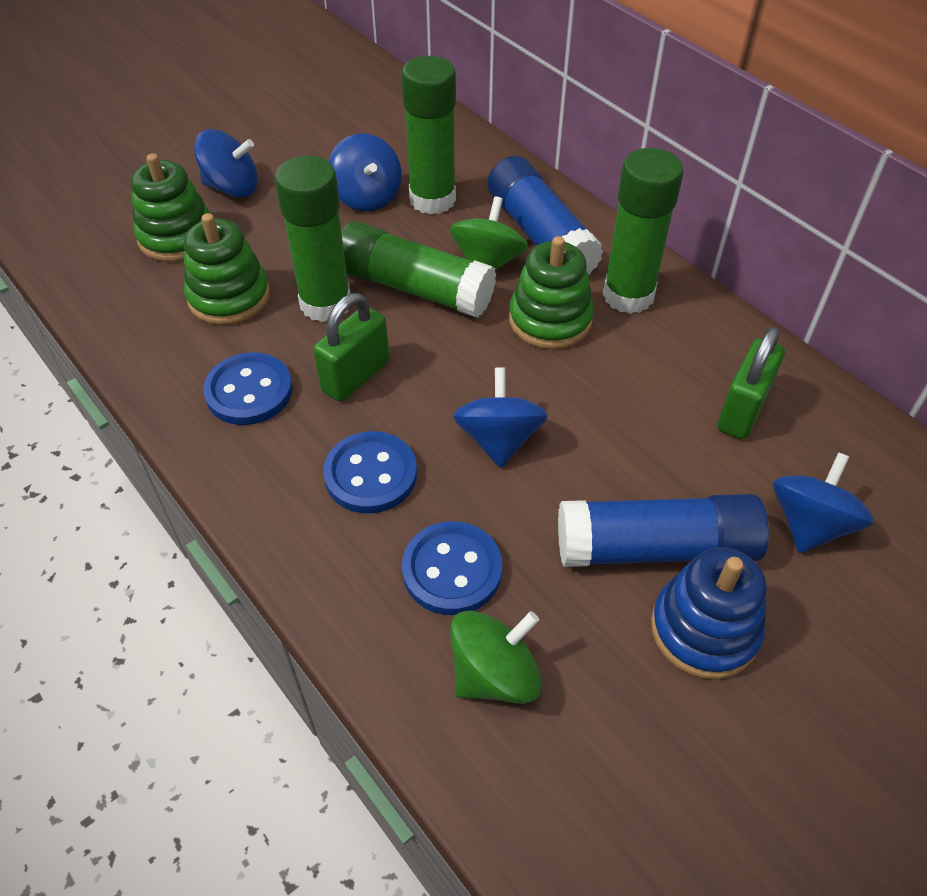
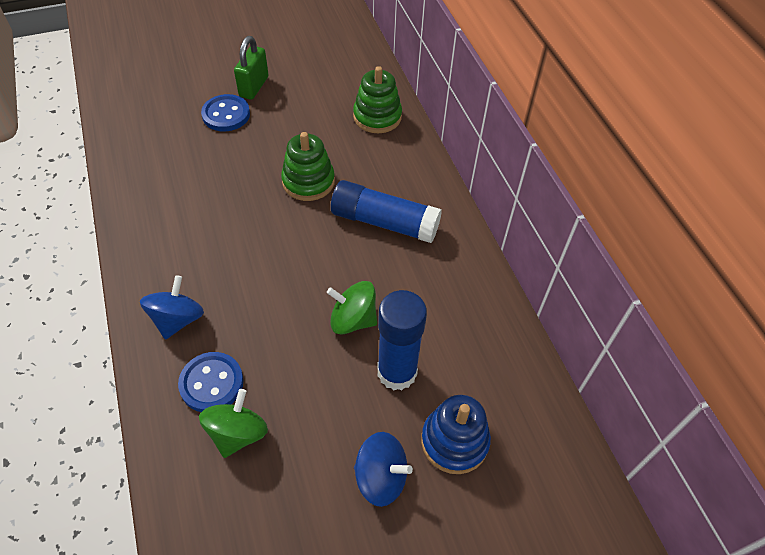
blue button: 3 -> 2
blue spinning top: 4 -> 2
green glue stick: 4 -> 0
green padlock: 2 -> 1
green stacking toy: 3 -> 2

